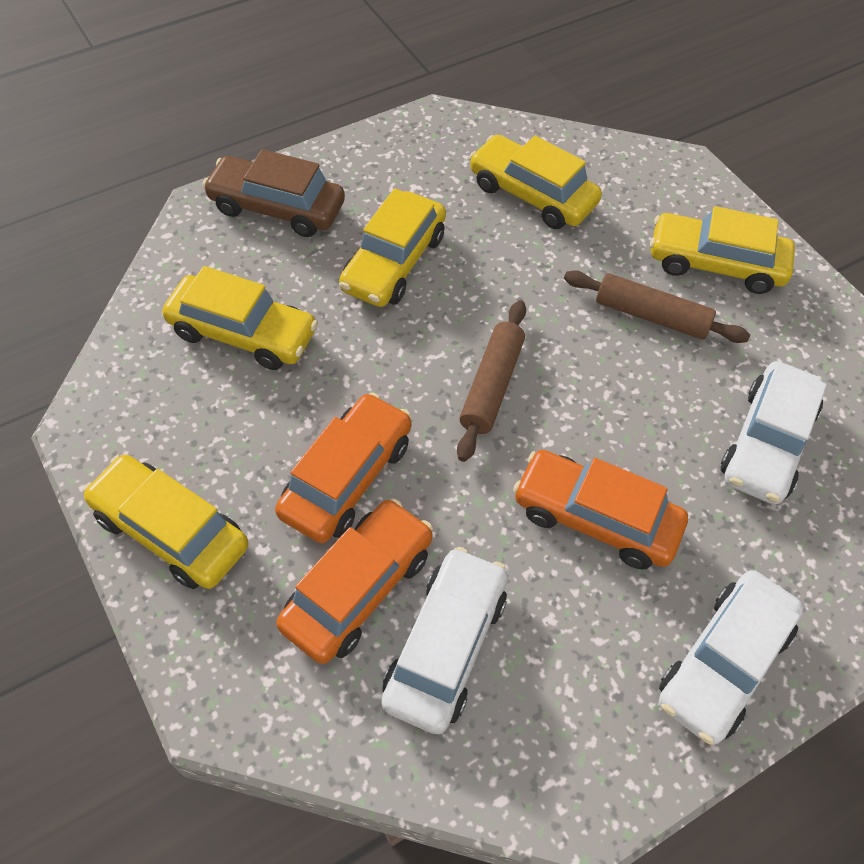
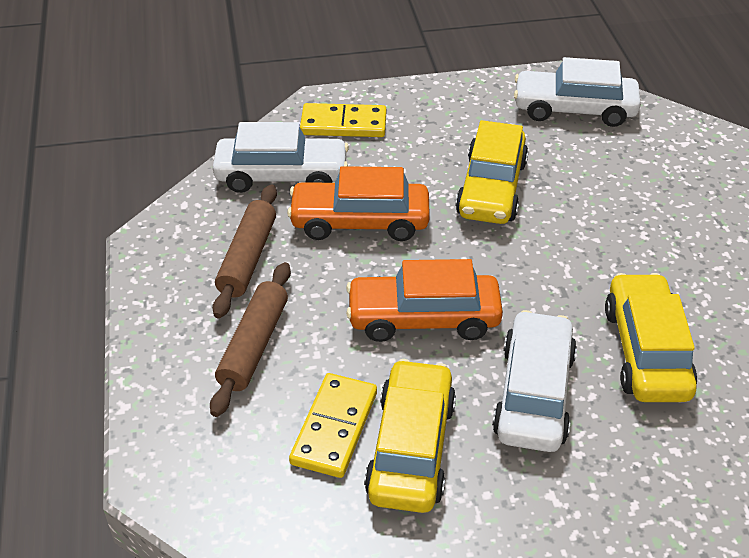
brown car: 1 -> 0
orange car: 3 -> 2
yellow car: 5 -> 3
yellow domino: 0 -> 2

